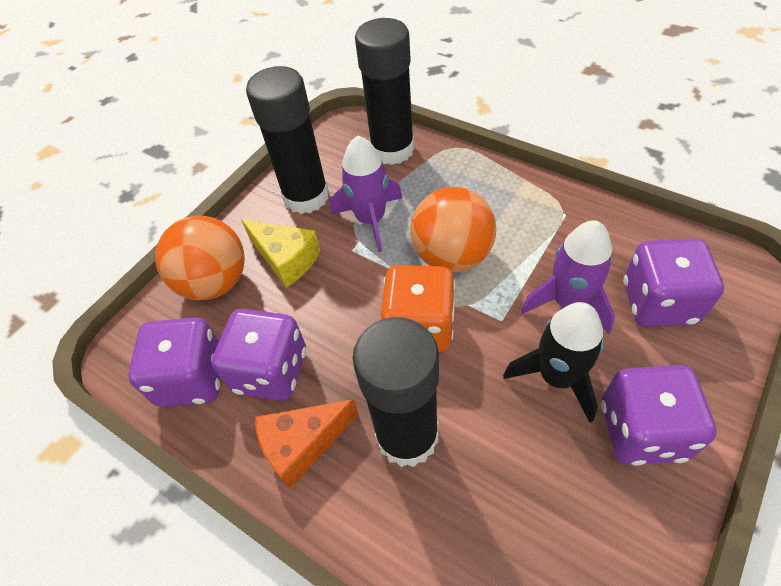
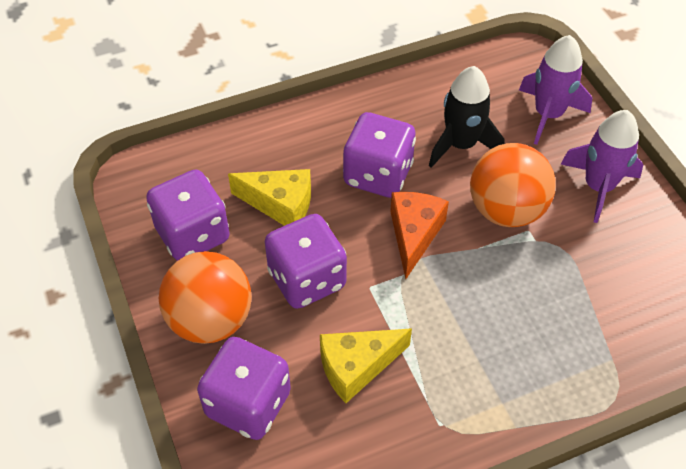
black glue stick: 3 -> 0
orange dice: 1 -> 0
yellow cheese: 1 -> 2

